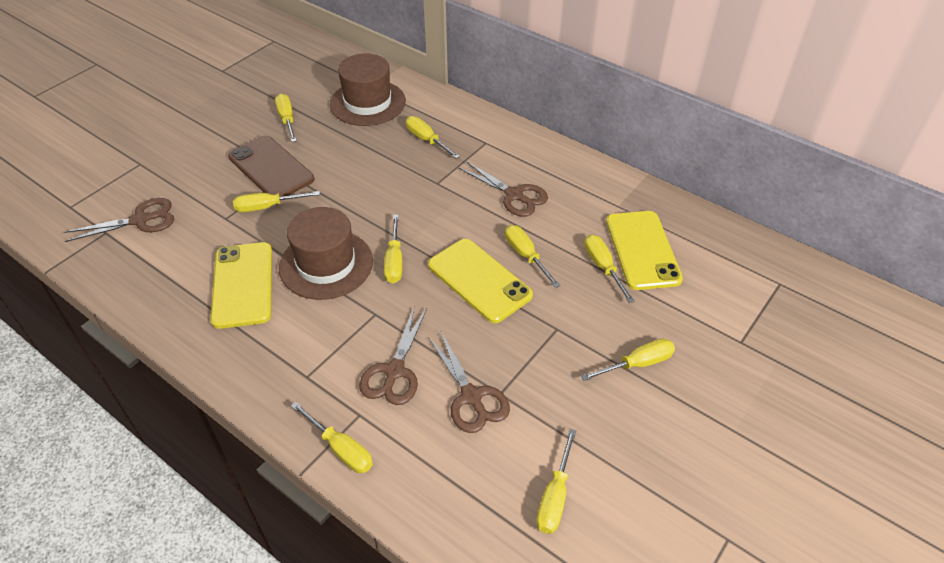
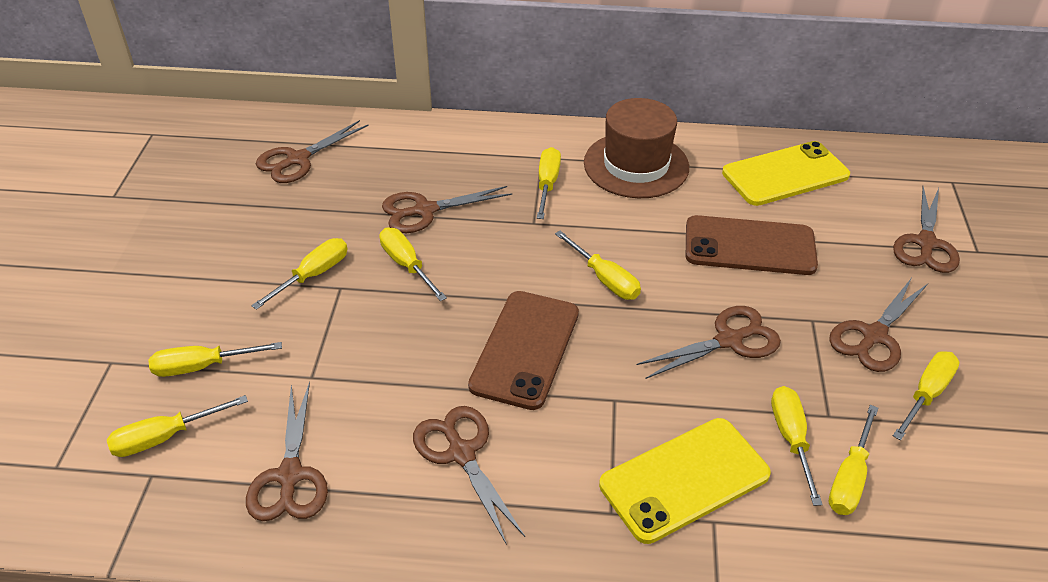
brown hat: 2 -> 1
brown phone: 1 -> 2
brown scissors: 4 -> 7
yellow phone: 3 -> 2

